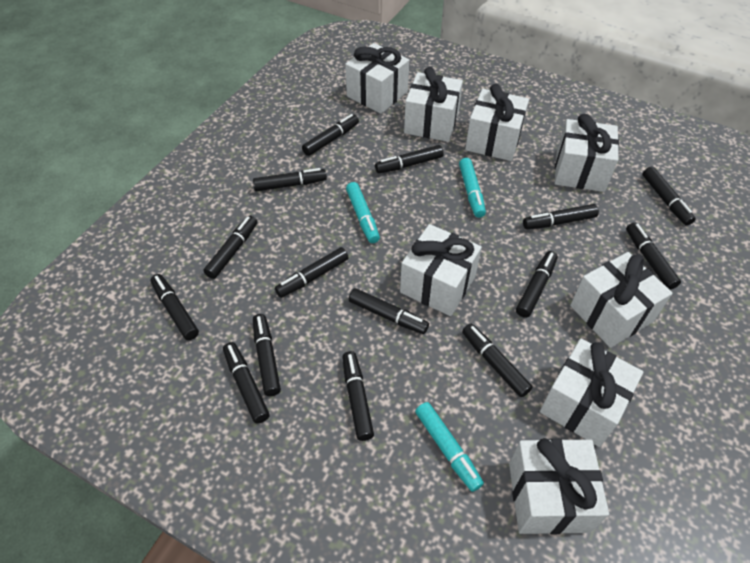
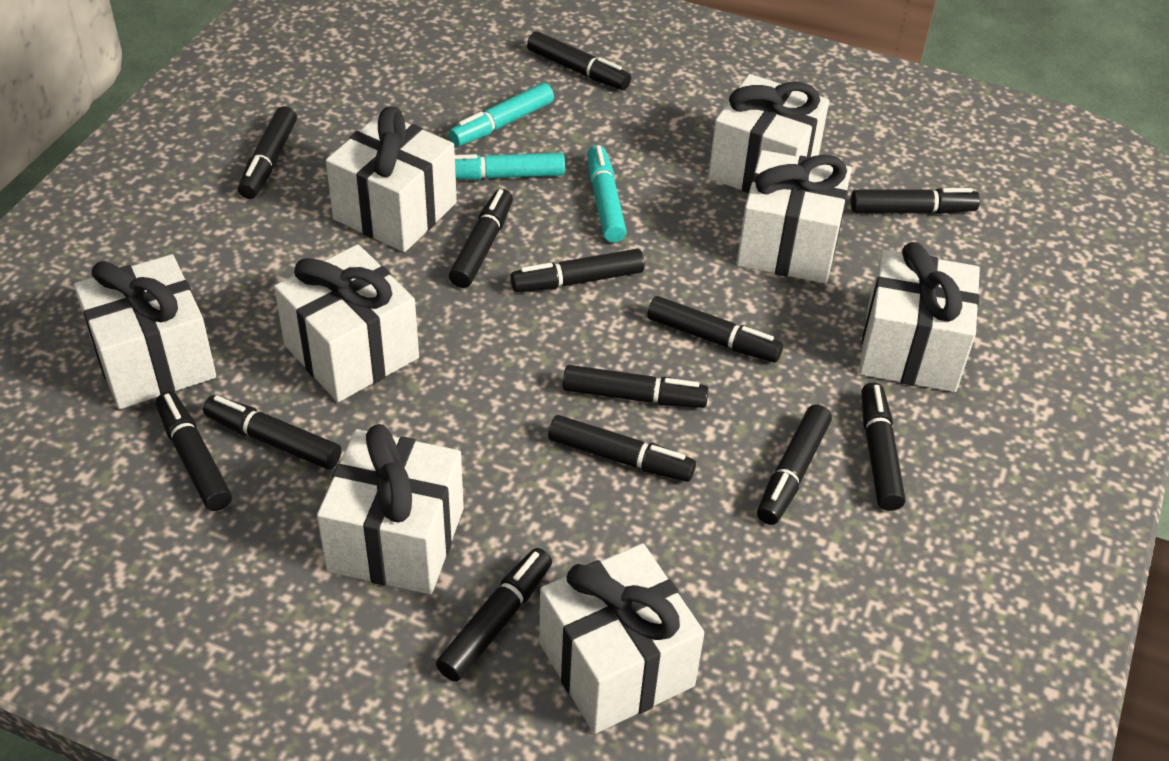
black marker: 15 -> 13

